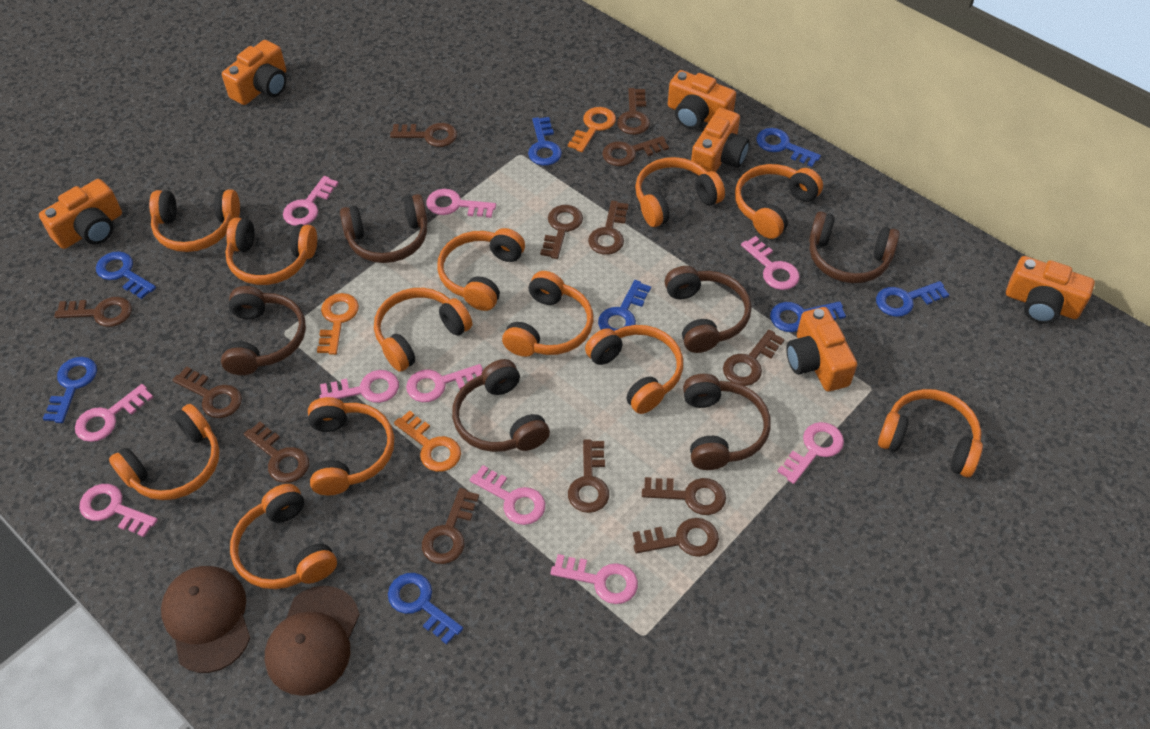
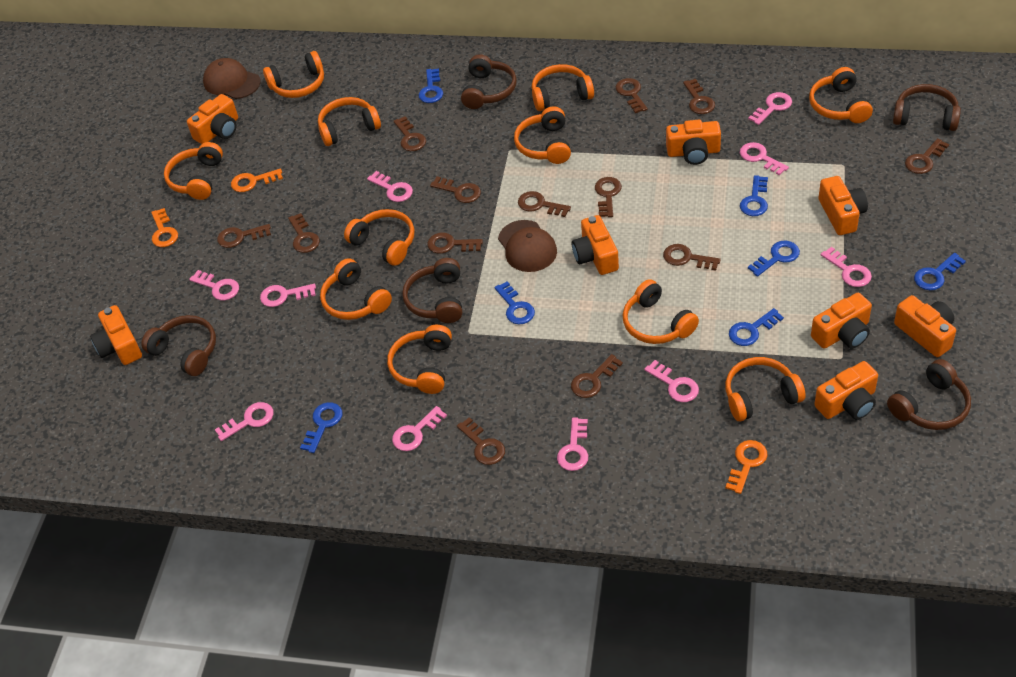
blue key: 8 -> 7
brown headphones: 6 -> 5
orange camera: 6 -> 8
orange headphones: 12 -> 11

